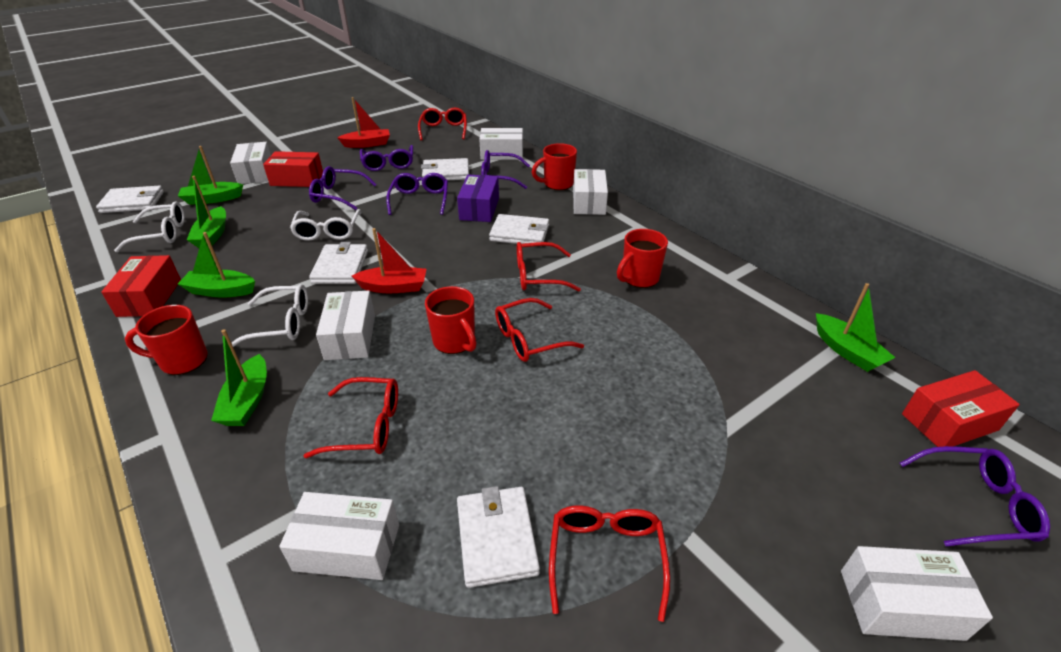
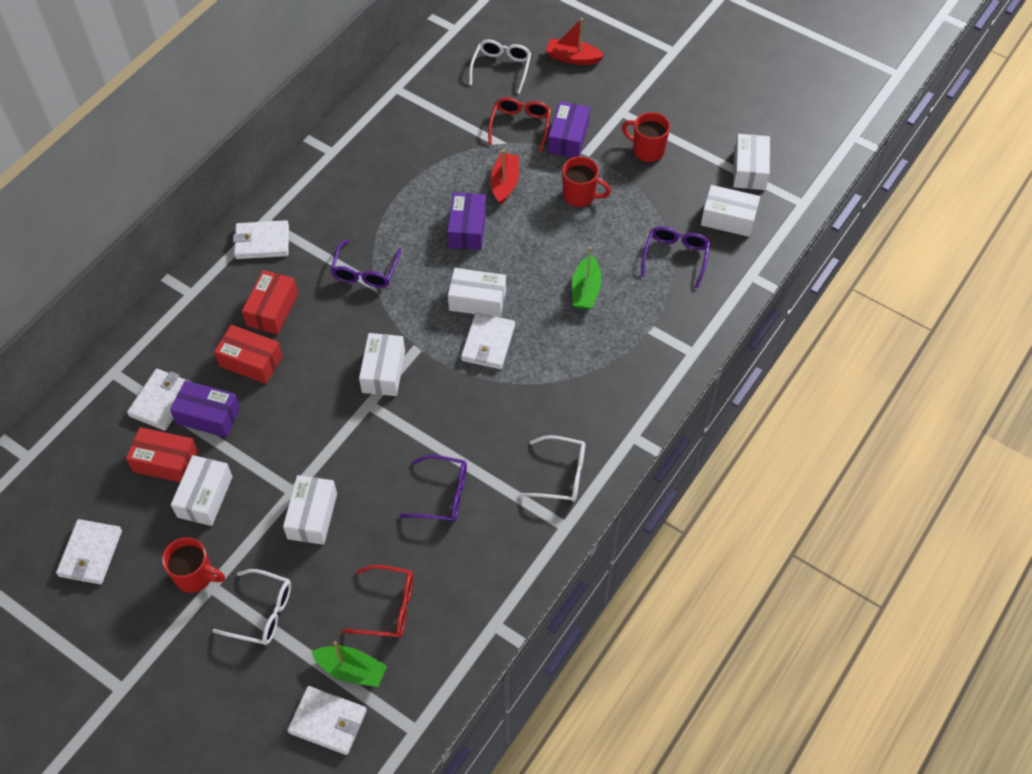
green boat: 5 -> 2
purple box: 1 -> 3
purple glasses: 5 -> 3
red glasses: 5 -> 2
red mug: 4 -> 3

